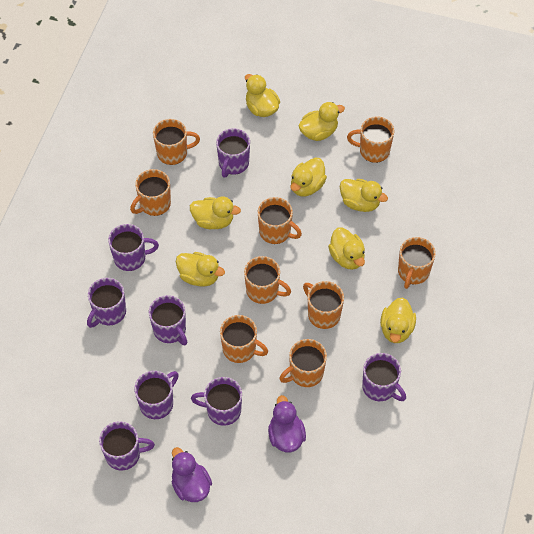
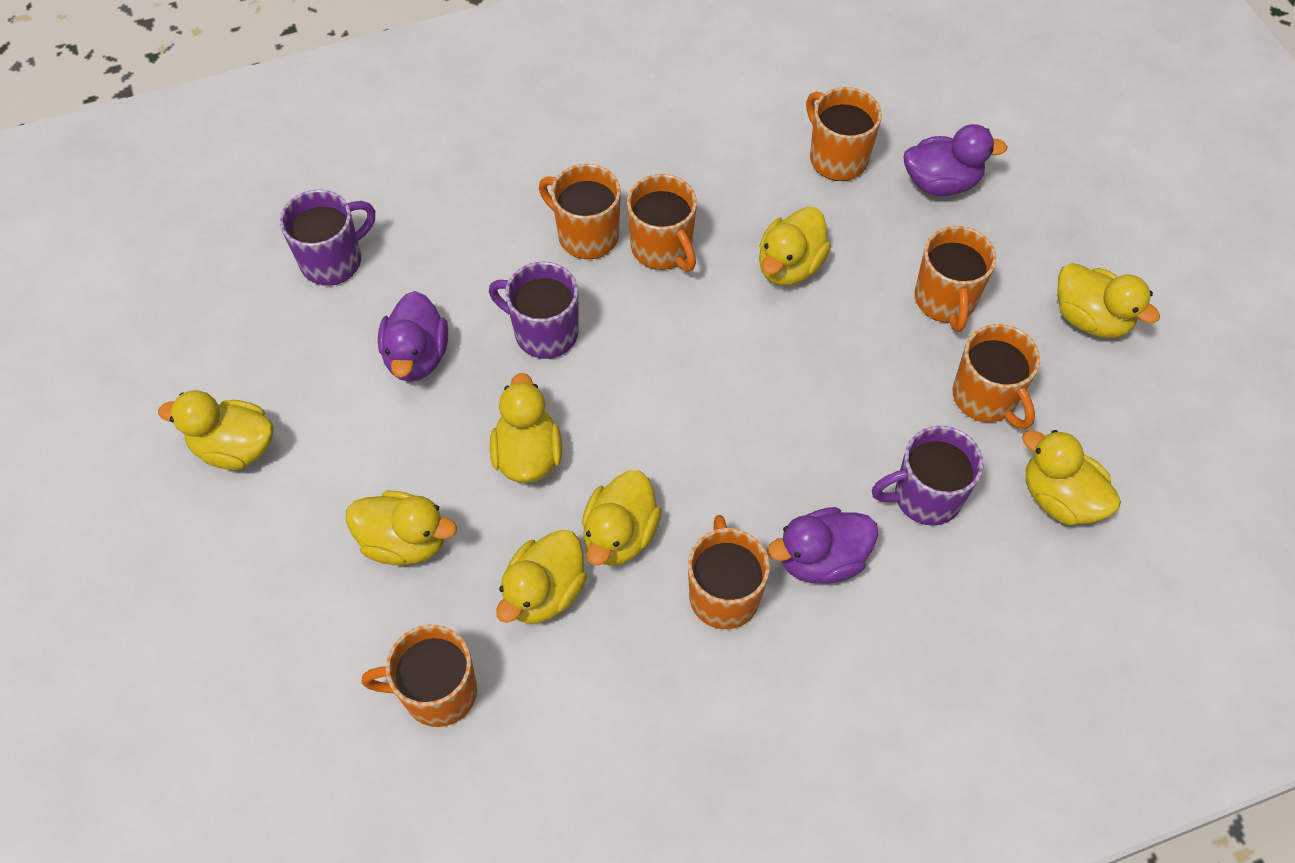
orange mug: 9 -> 7
purple duck: 2 -> 3
purple mug: 8 -> 3

